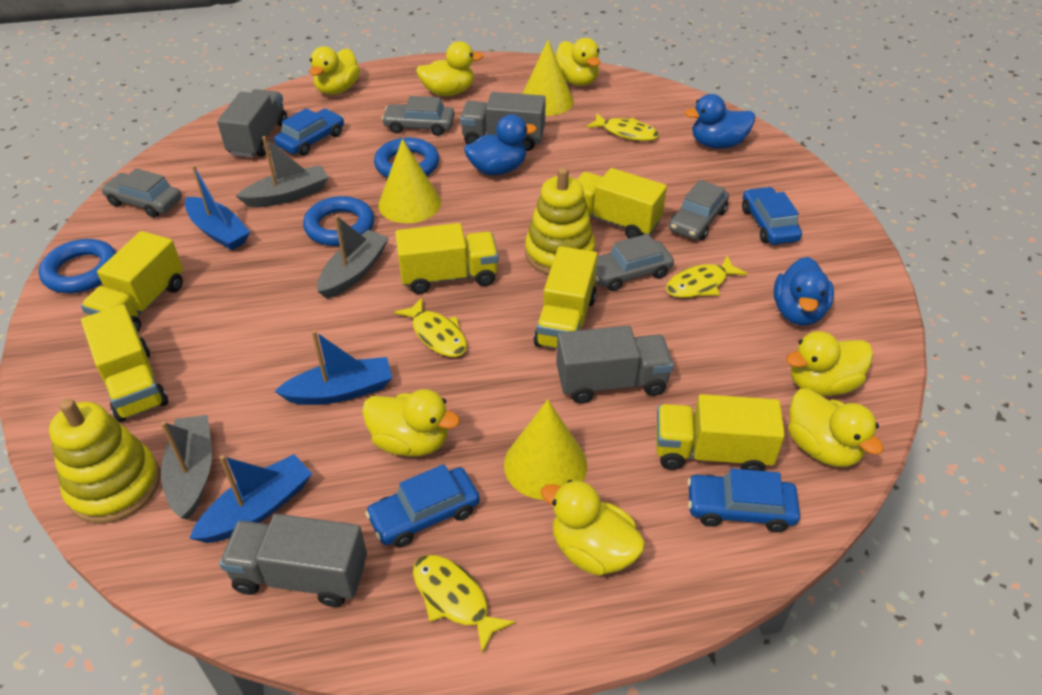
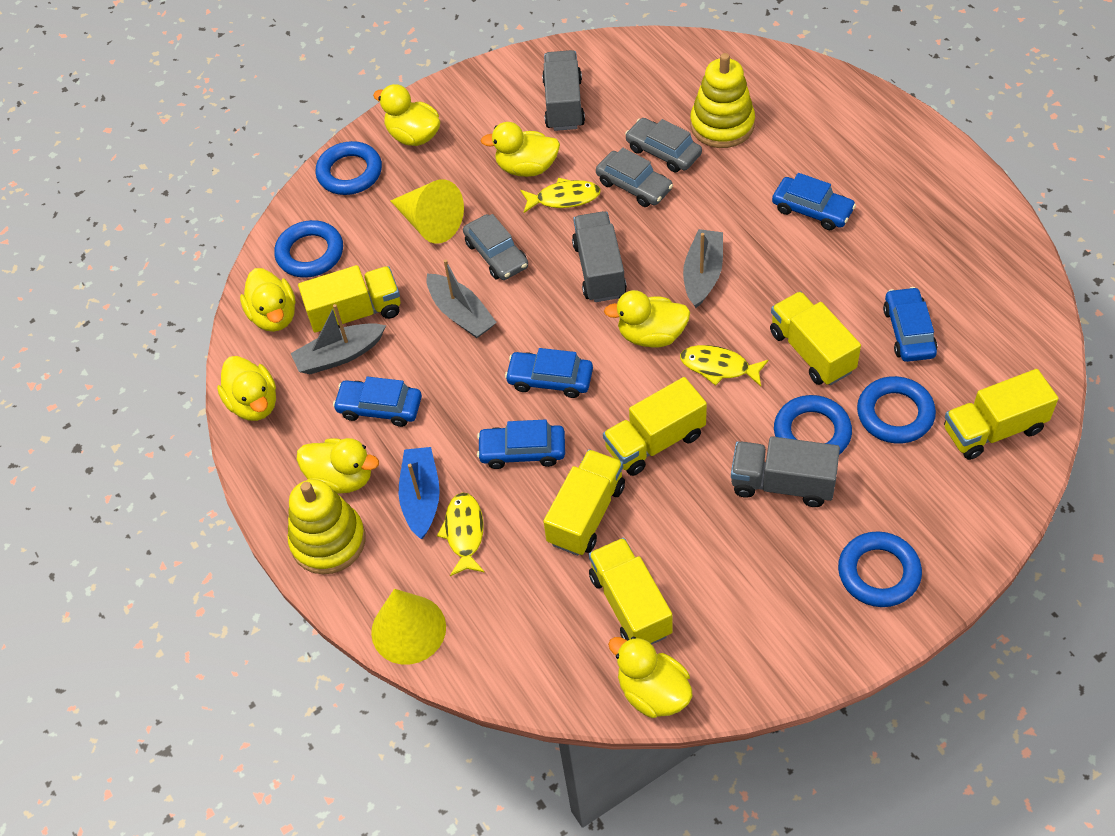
blue boat: 3 -> 1
blue car: 4 -> 5
blue duck: 3 -> 0
blue ring: 3 -> 5
grey car: 4 -> 3
grey truck: 4 -> 3
yellow cone: 3 -> 2
yellow fish: 4 -> 3

